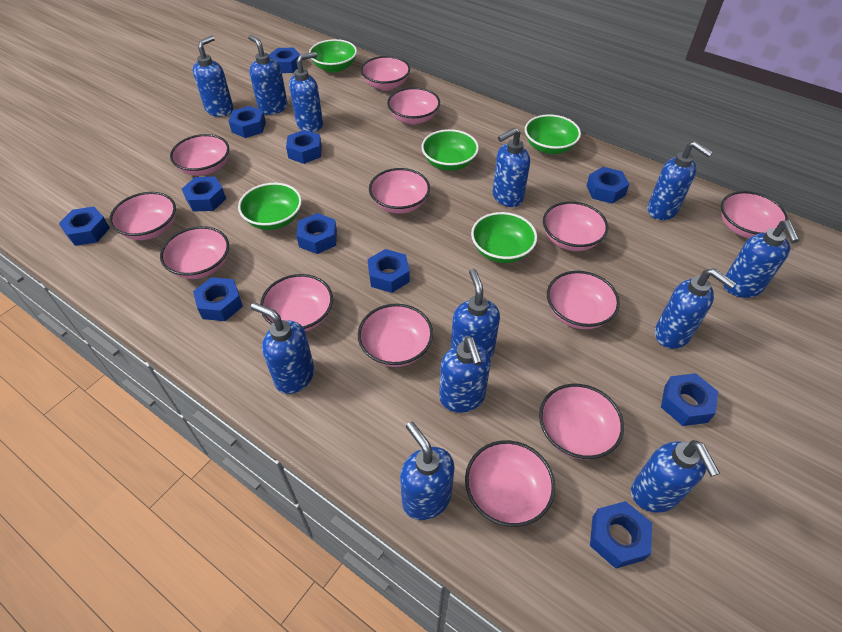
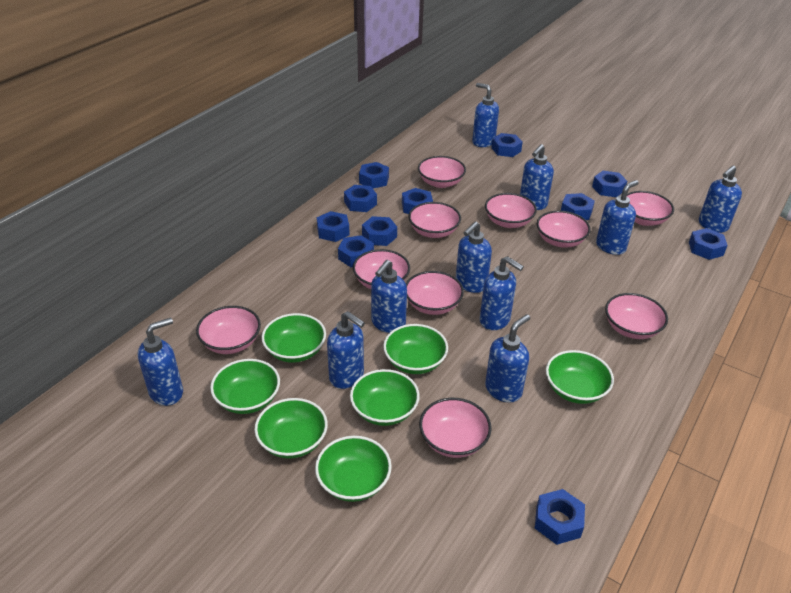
blue soap dispenser: 12 -> 10
green bowl: 5 -> 7
pink bowl: 13 -> 10

